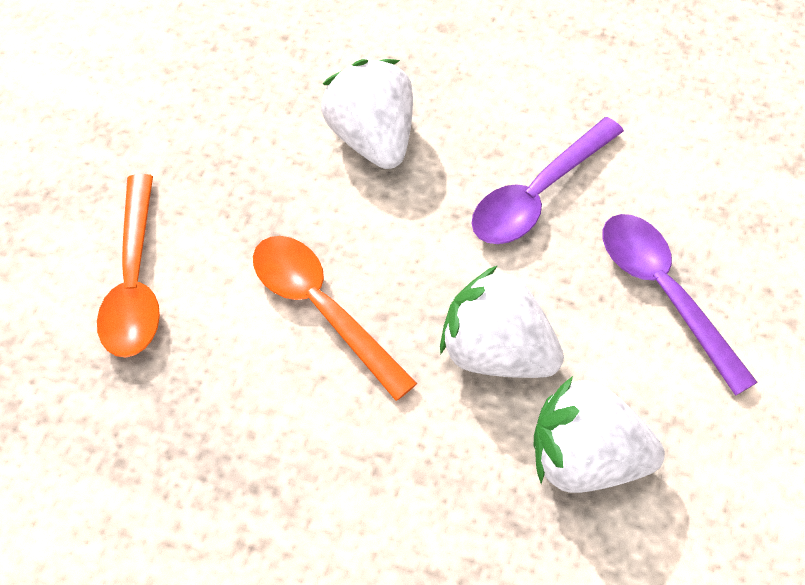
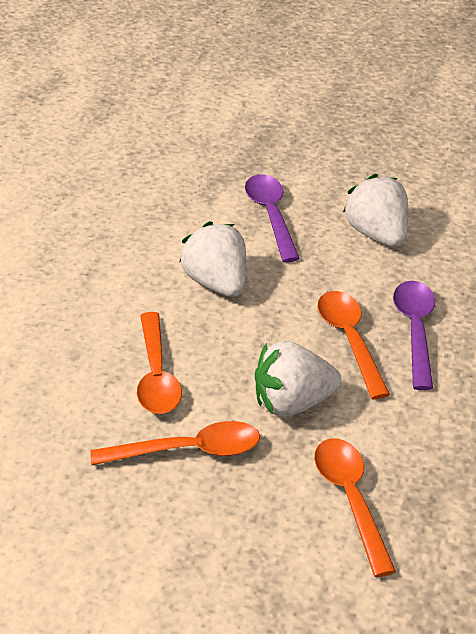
orange spoon: 2 -> 4

